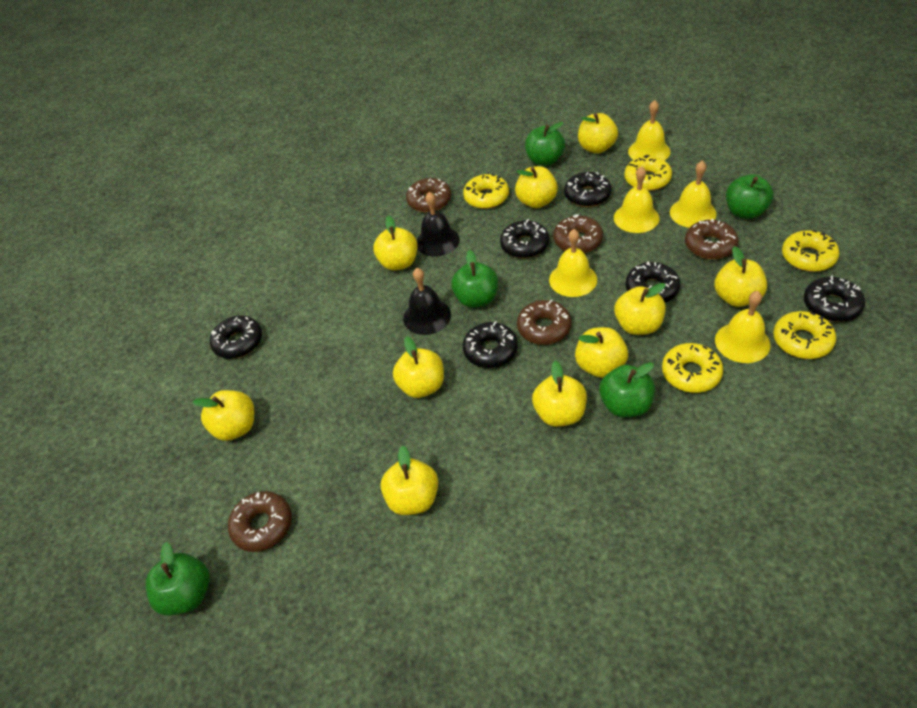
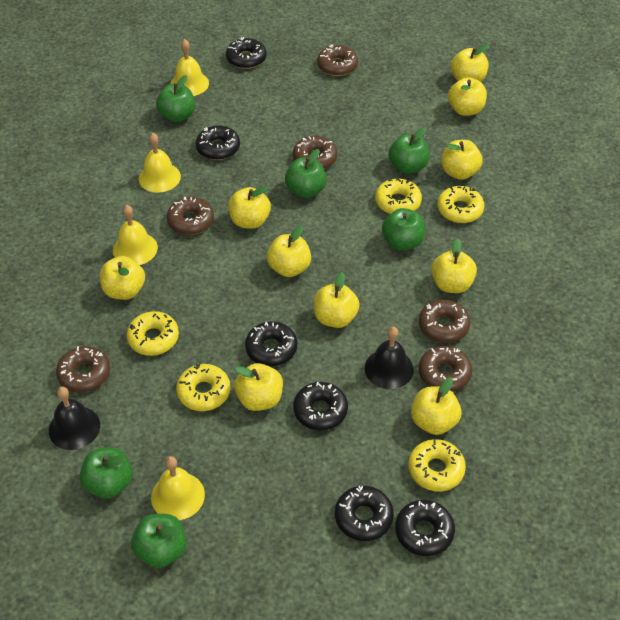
brown donut: 5 -> 6
green apple: 5 -> 6
yellow bell: 5 -> 4

